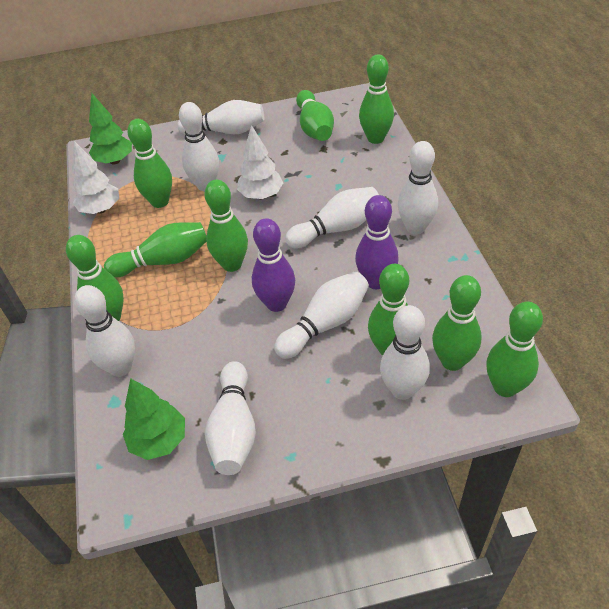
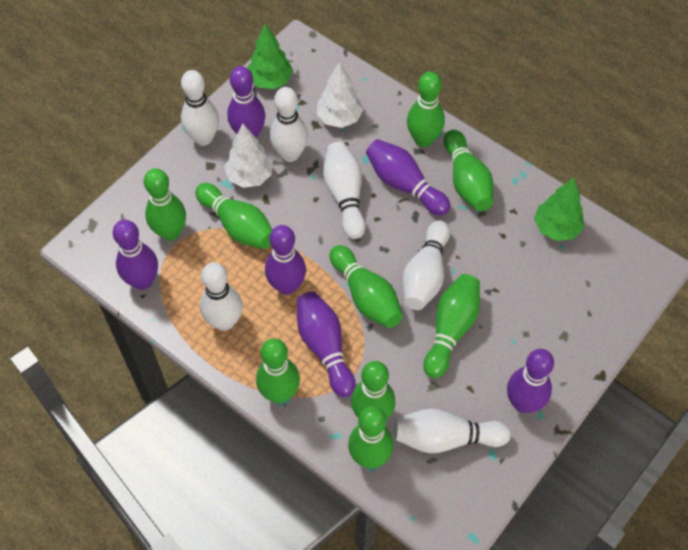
purple bowling pin: 2 -> 6
white bowling pin: 8 -> 6

